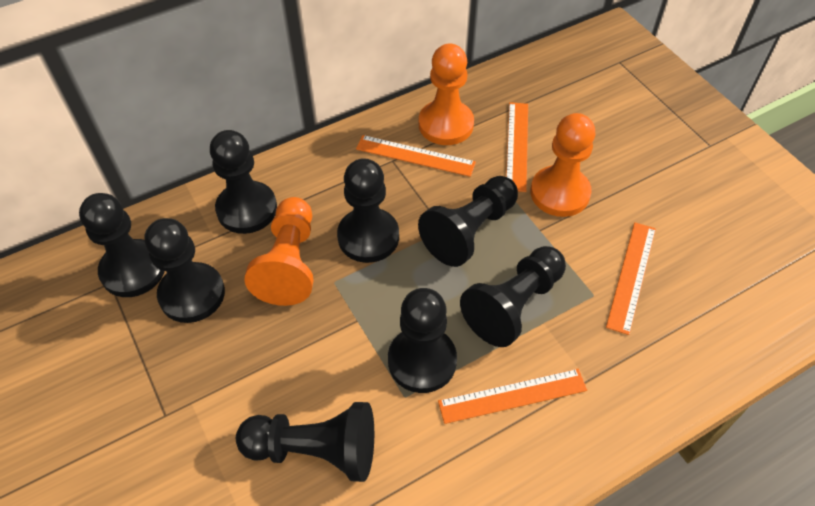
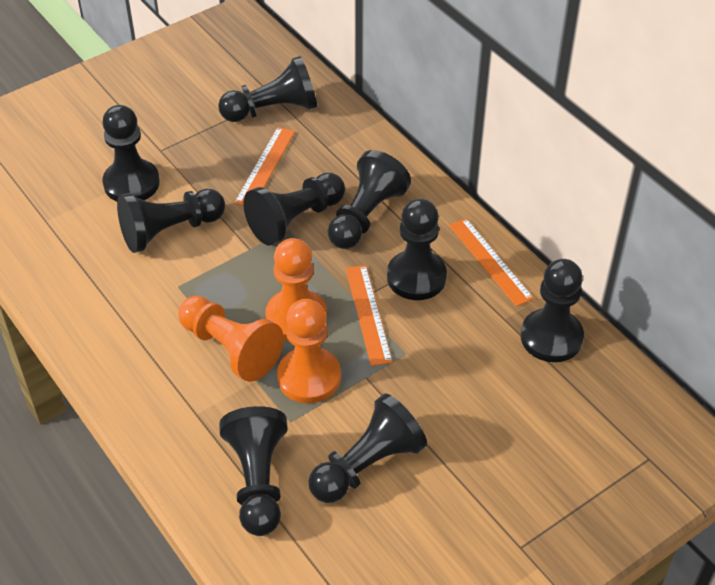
black pawn: 8 -> 9
orange ruler: 4 -> 3

